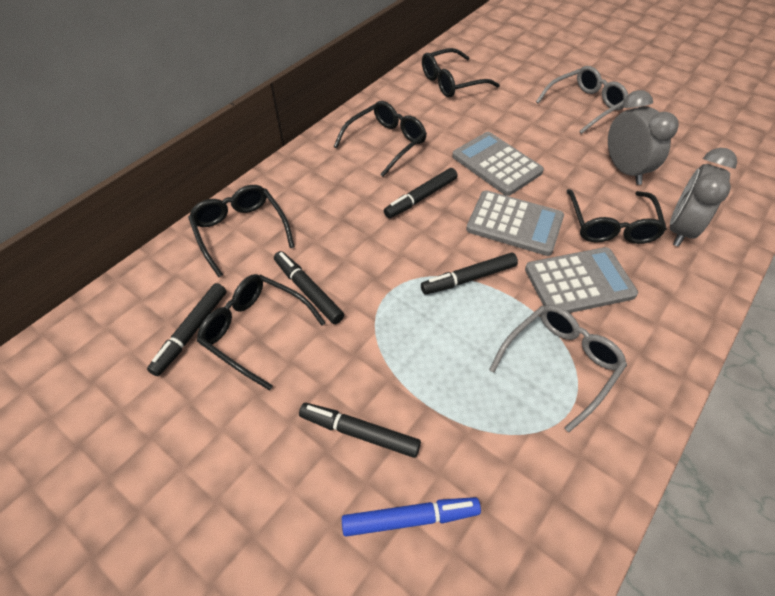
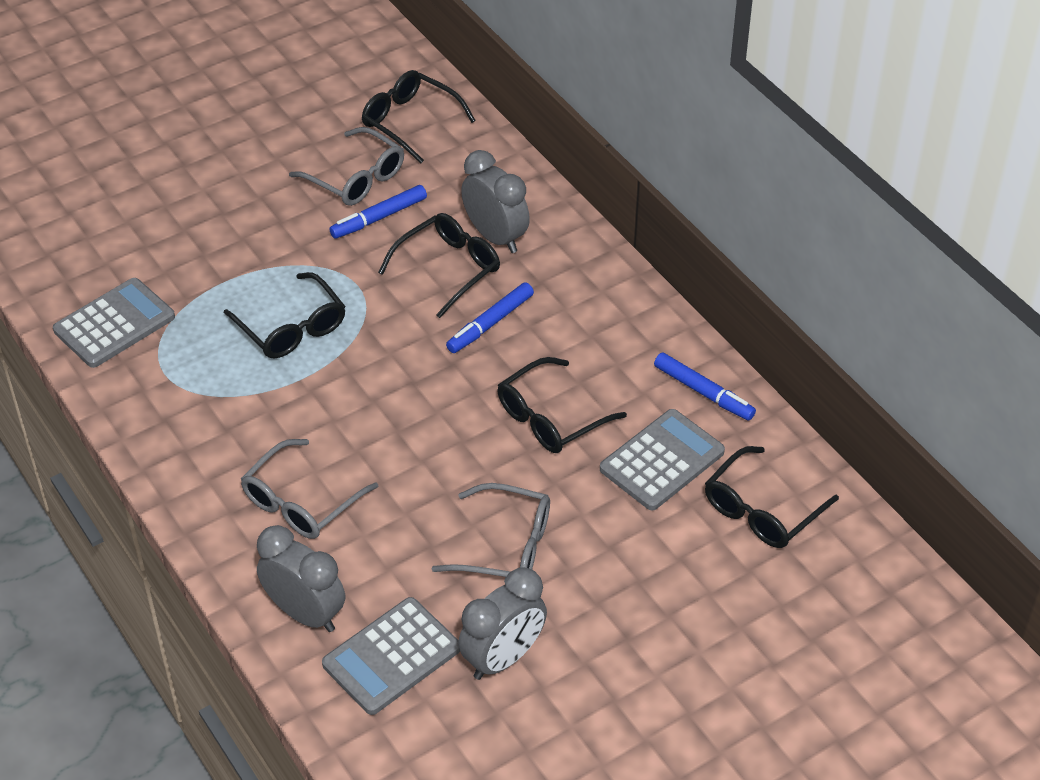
black marker: 5 -> 0
blue marker: 1 -> 3
grey clock: 2 -> 3
grey glasses: 2 -> 3

